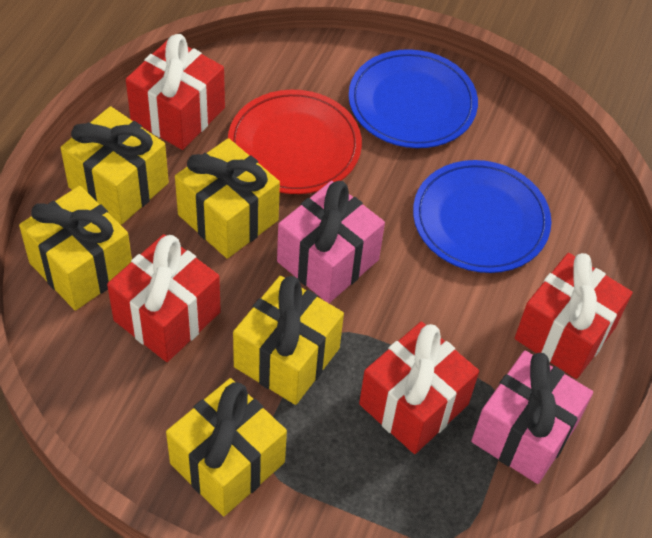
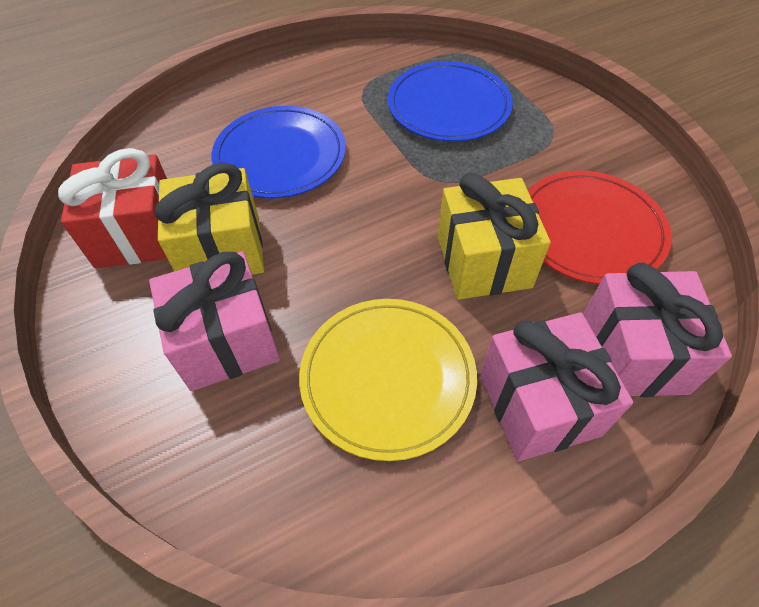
pink gift: 2 -> 3
red gift: 4 -> 1
yellow gift: 5 -> 2
yellow plate: 0 -> 1

